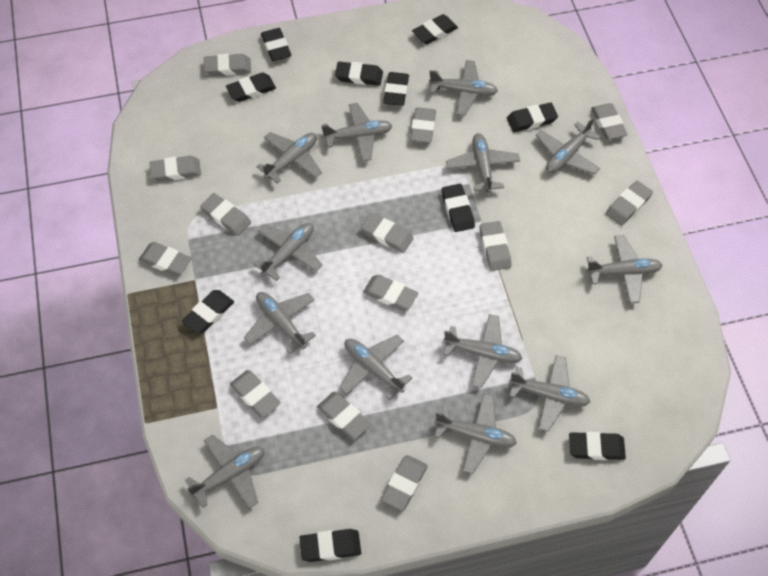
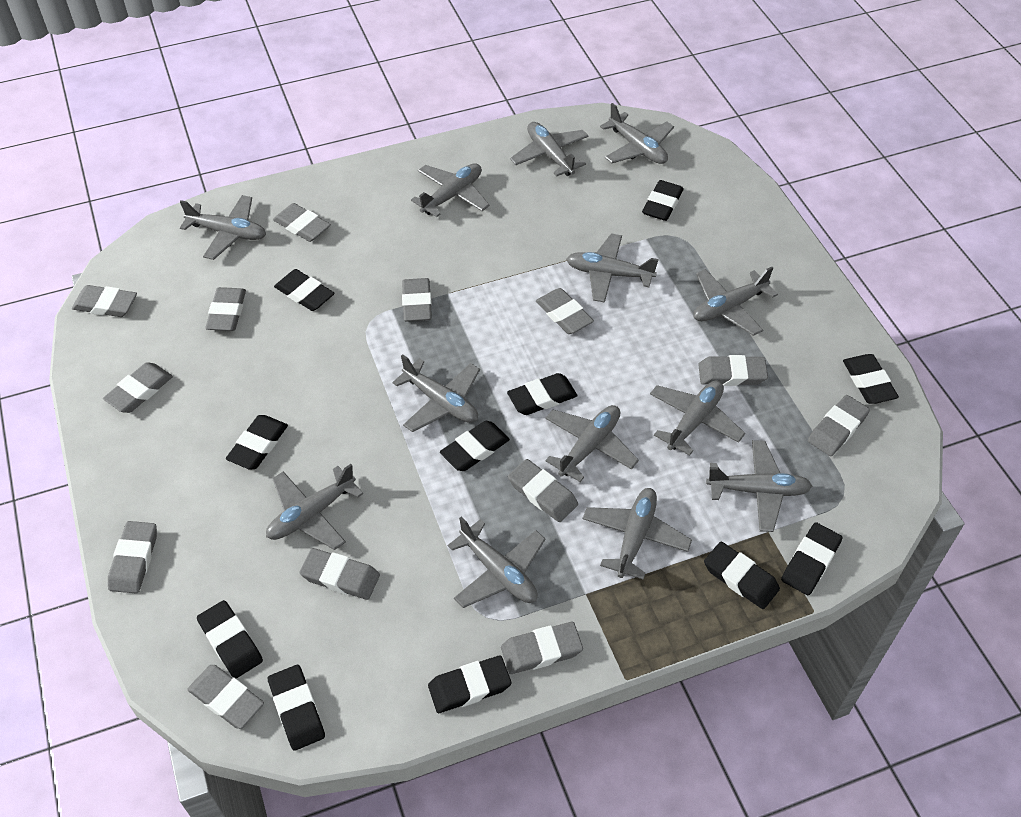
black eraser: 10 -> 11

